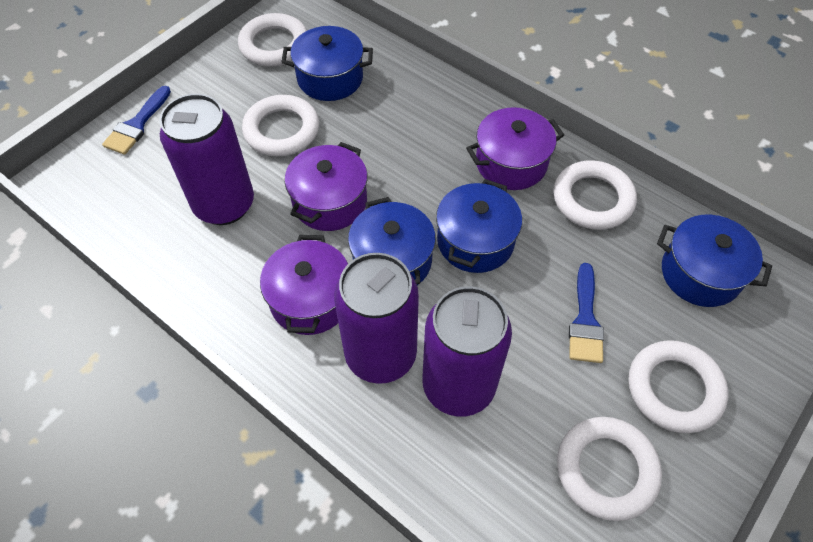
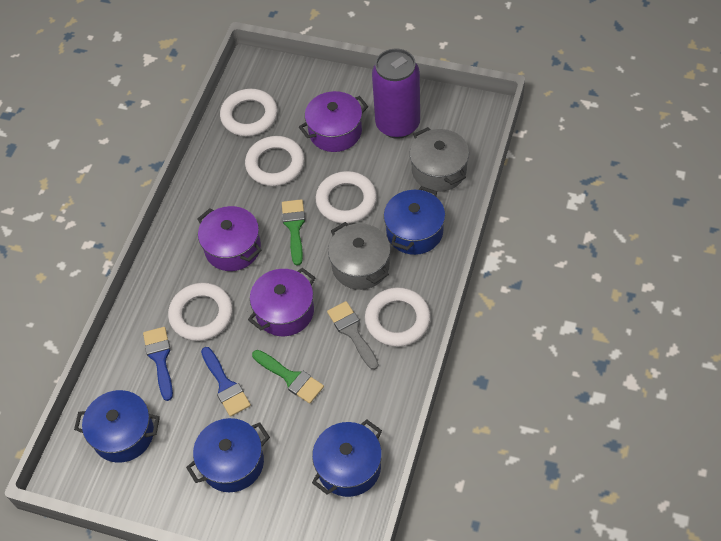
green brush: 0 -> 2
grey brush: 0 -> 1
grey pot: 0 -> 2
purple can: 3 -> 1

